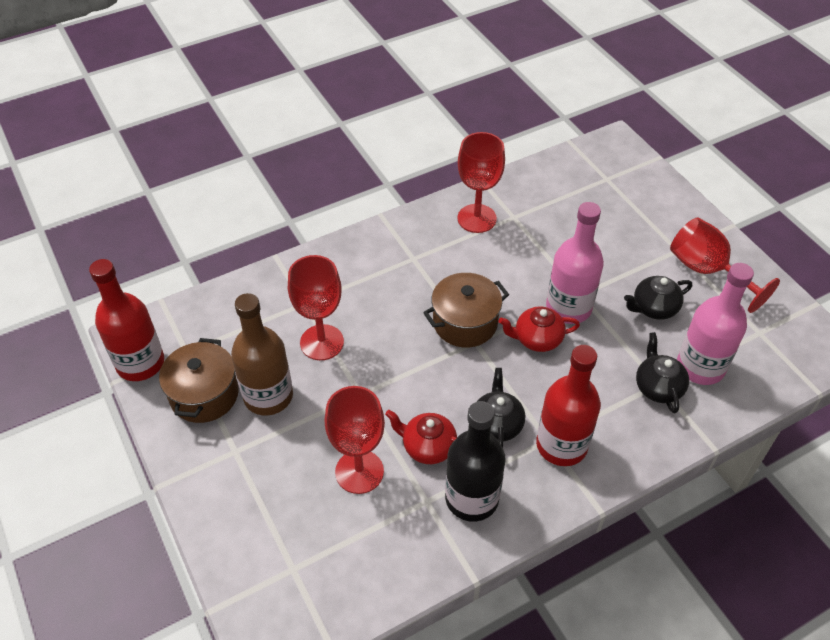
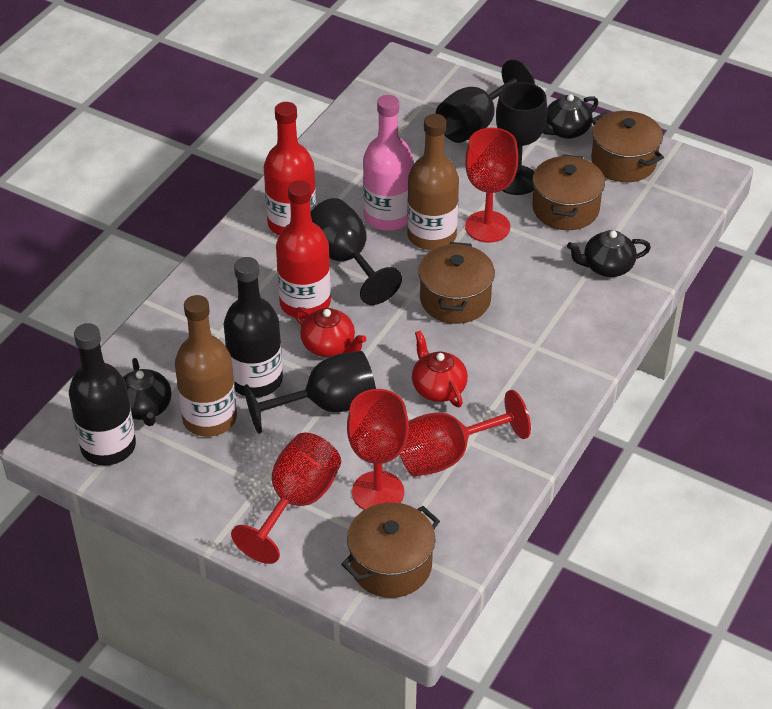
black bottle: 1 -> 2
black goblet: 0 -> 4
brown bottle: 1 -> 2
brown pot: 2 -> 4
pink bottle: 2 -> 1

